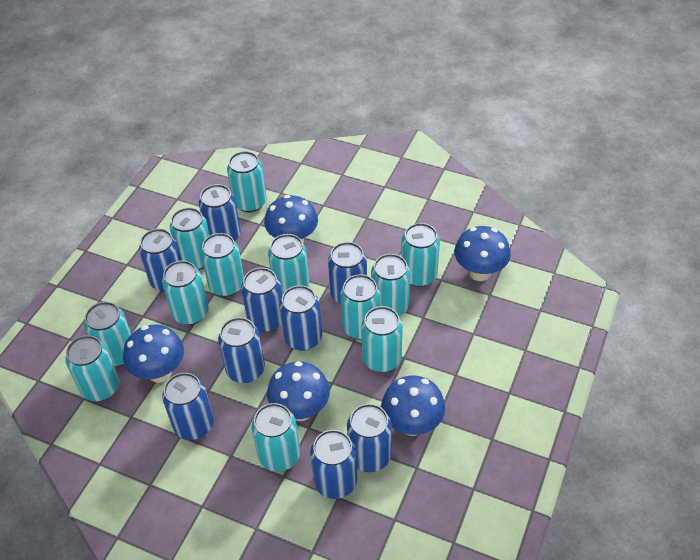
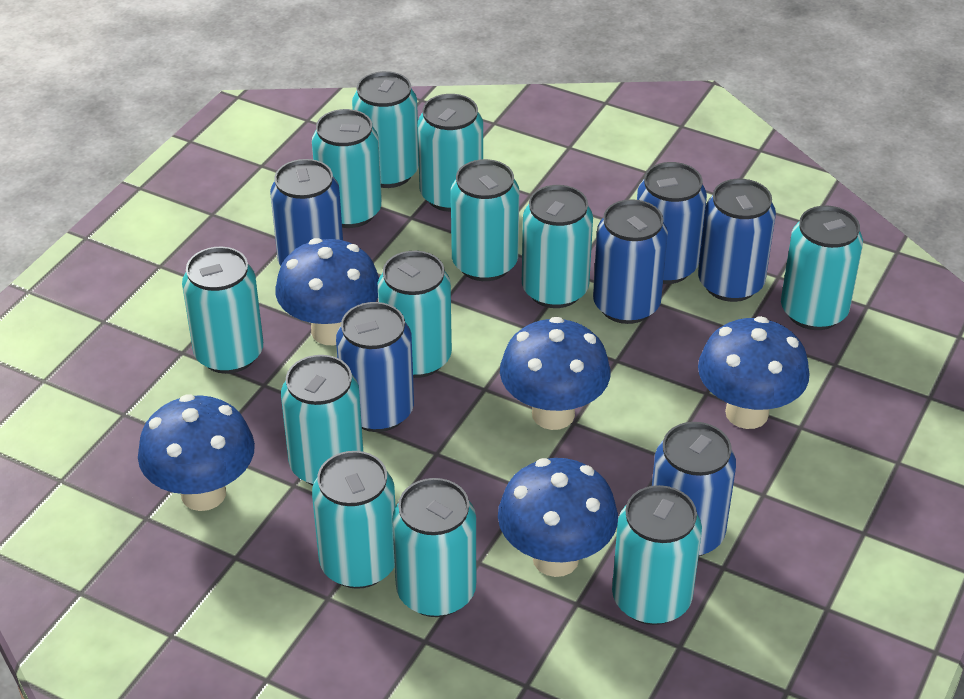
blue can: 9 -> 6

